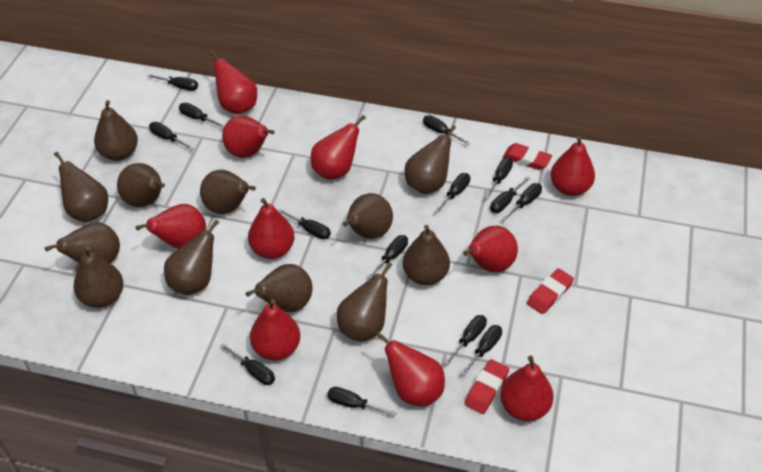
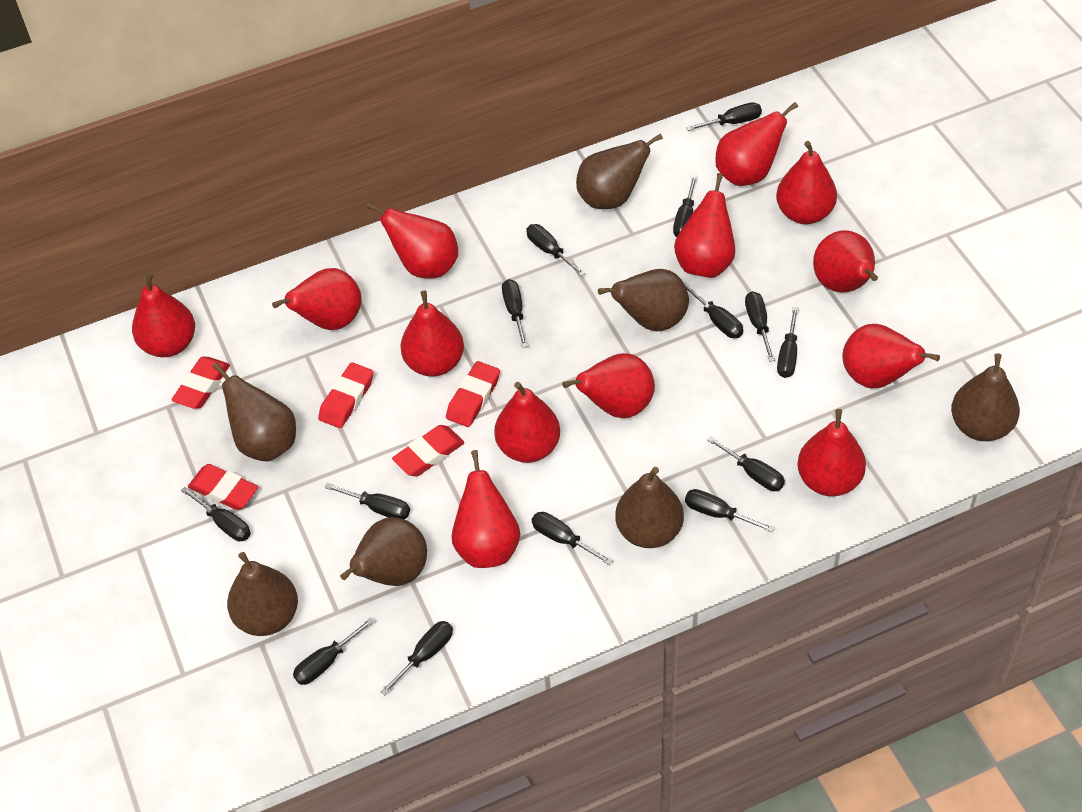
brown pear: 12 -> 7
red eraser: 3 -> 5
red pear: 10 -> 13

